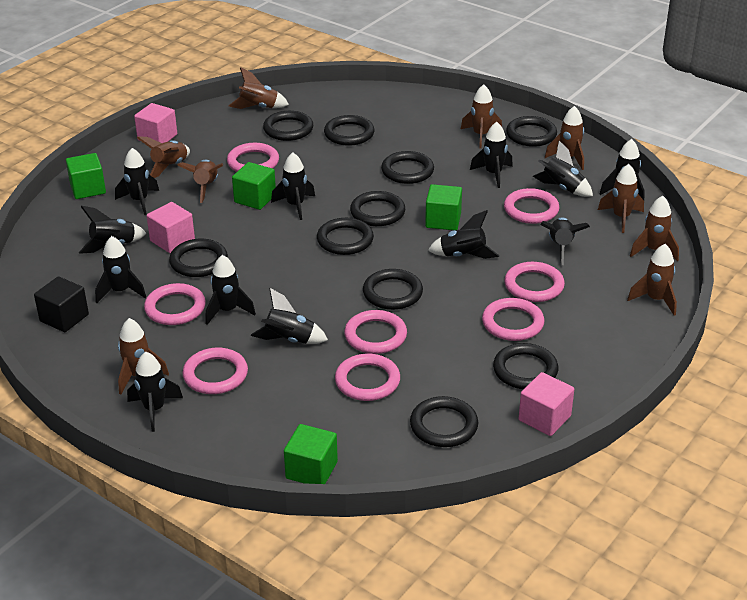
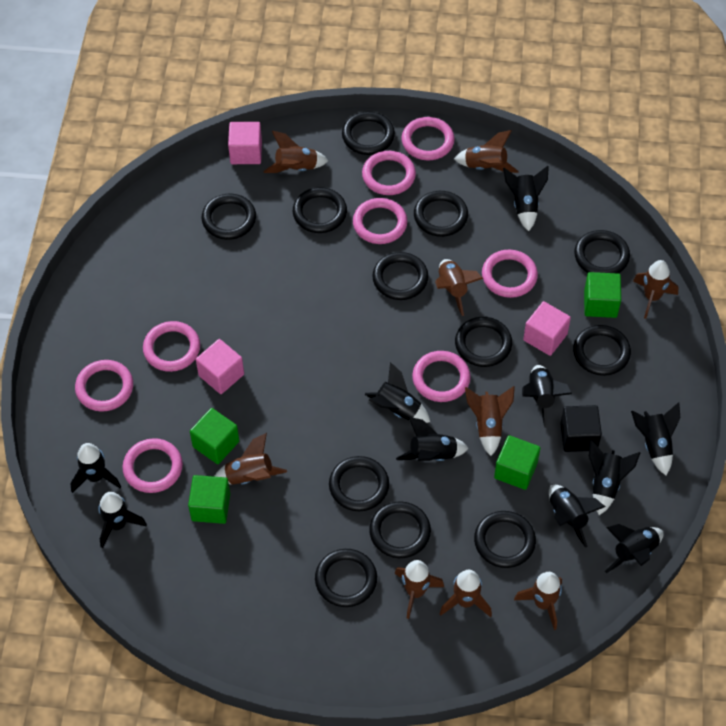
black ring: 10 -> 12
black rocket: 12 -> 10

